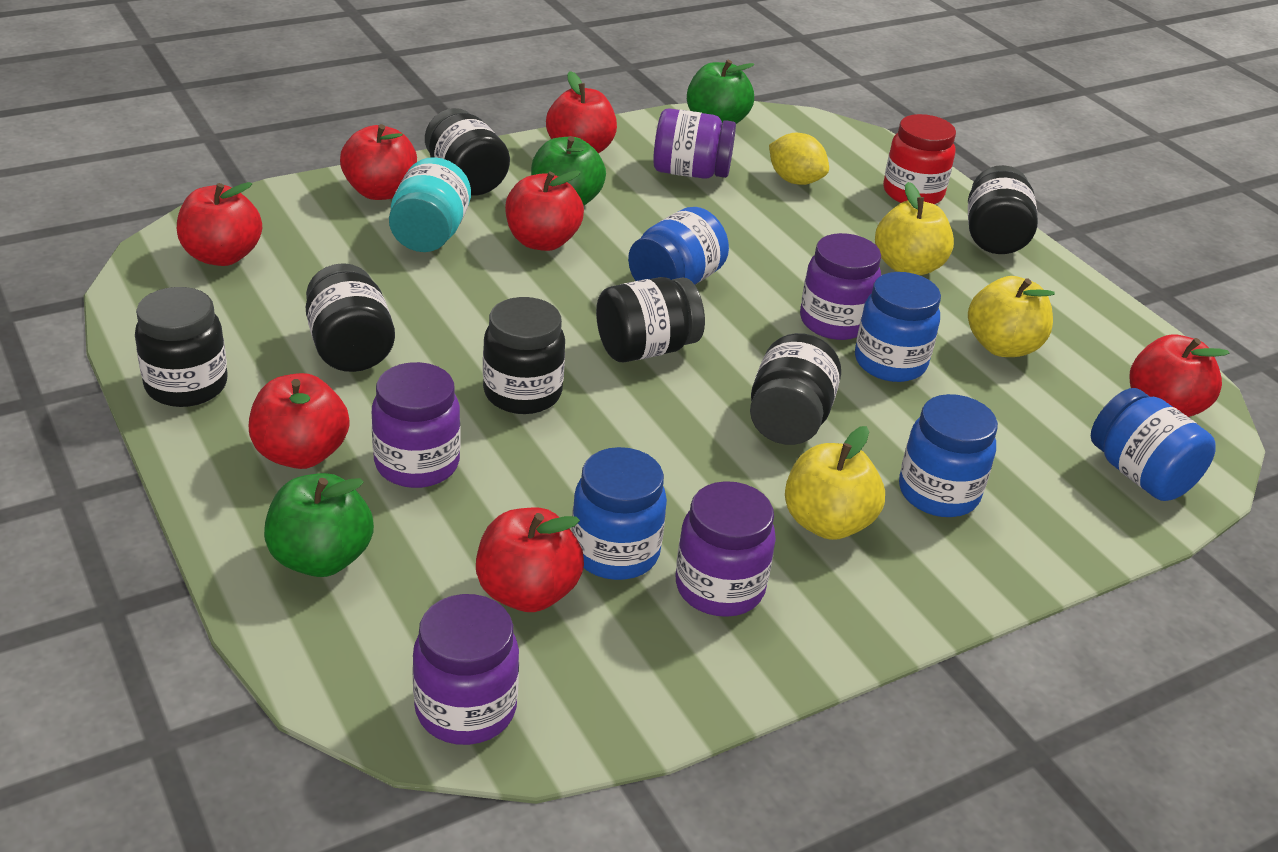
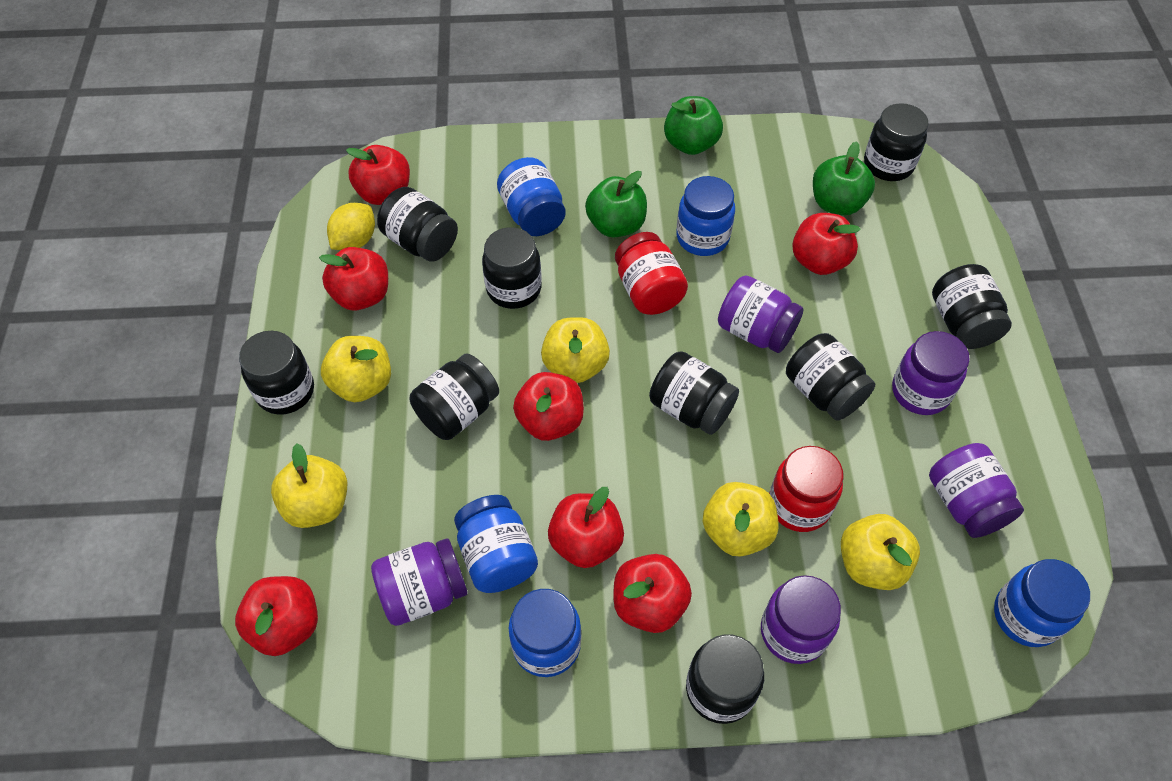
black jar: 7 -> 9
red jar: 1 -> 2
turquoise jar: 1 -> 0
yellow apple: 3 -> 5

